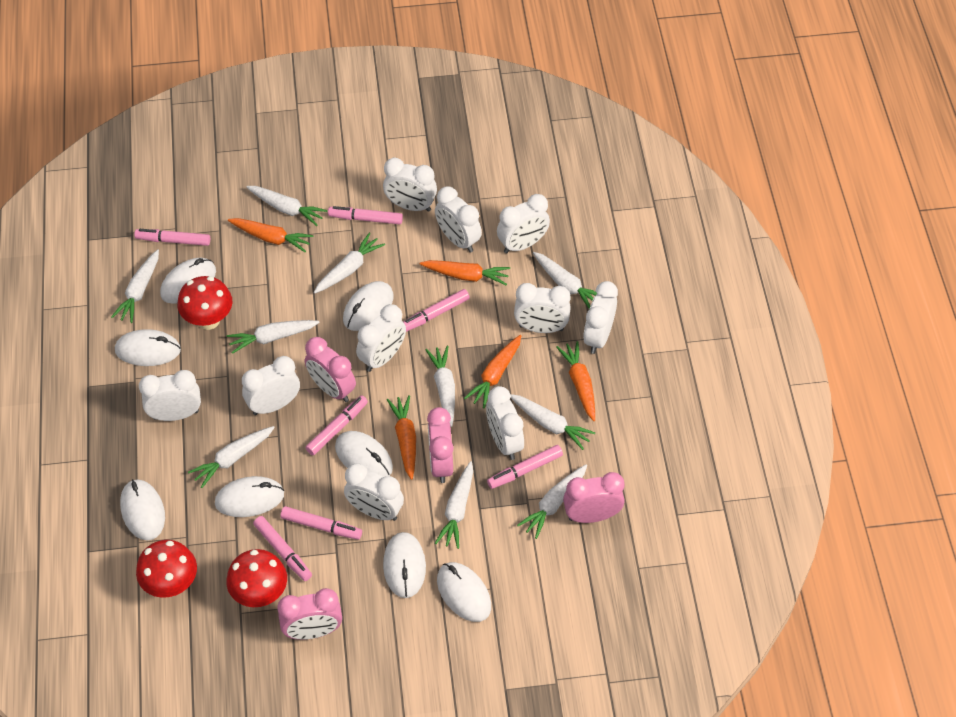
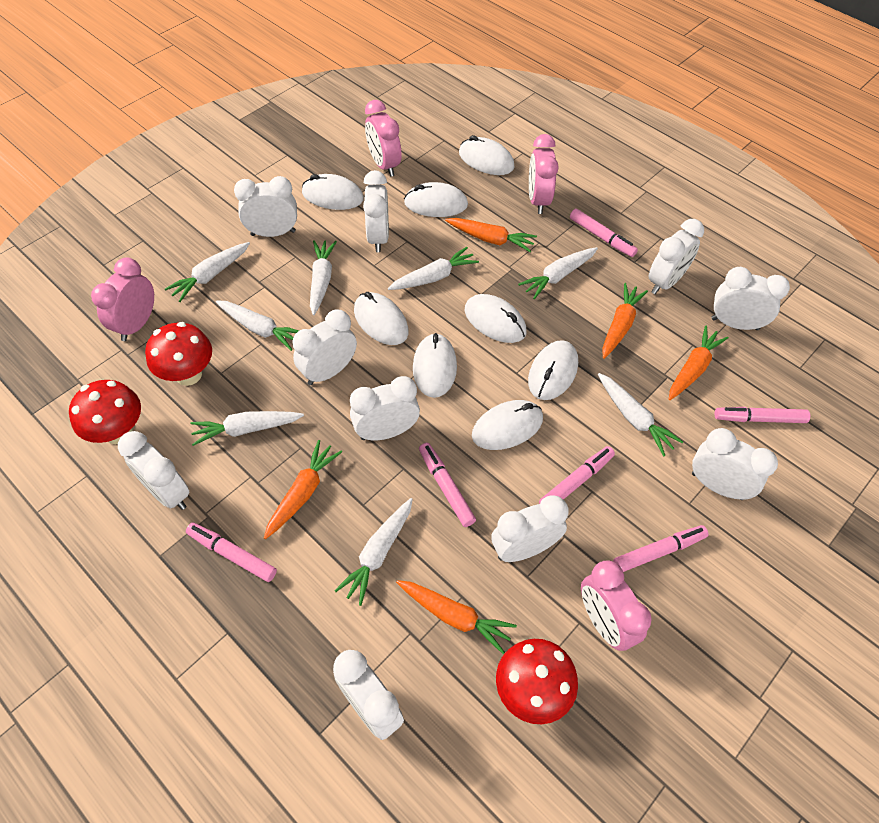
pink marker: 7 -> 6
white carrot: 10 -> 8

